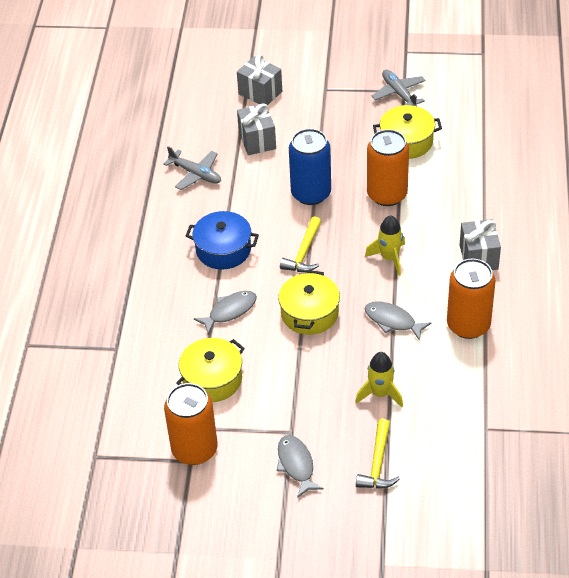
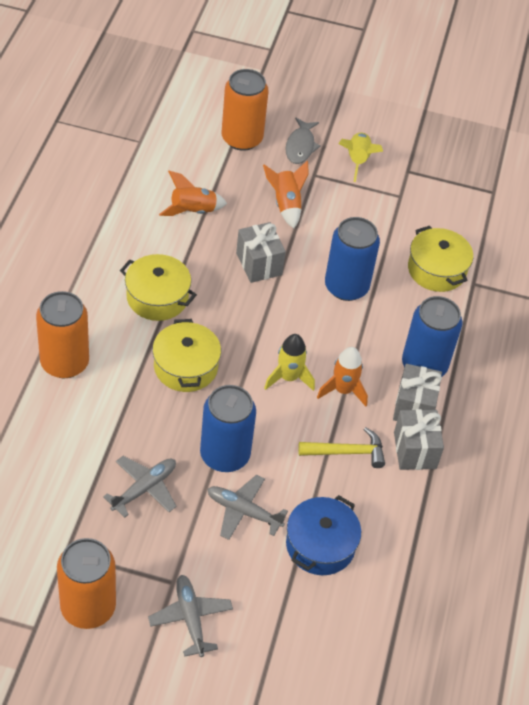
blue can: 1 -> 3
grey fish: 3 -> 1
grey plane: 2 -> 3
orange rocket: 0 -> 3
yellow hammer: 2 -> 1

